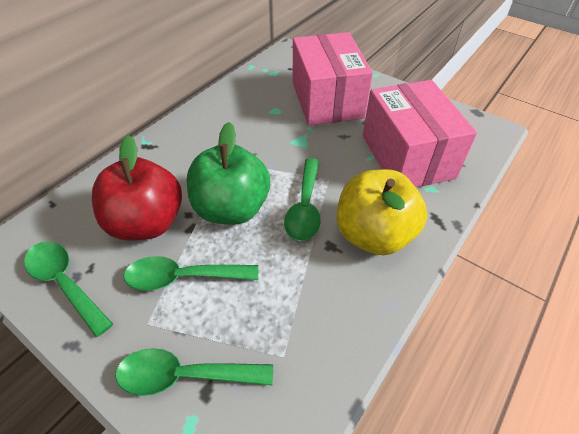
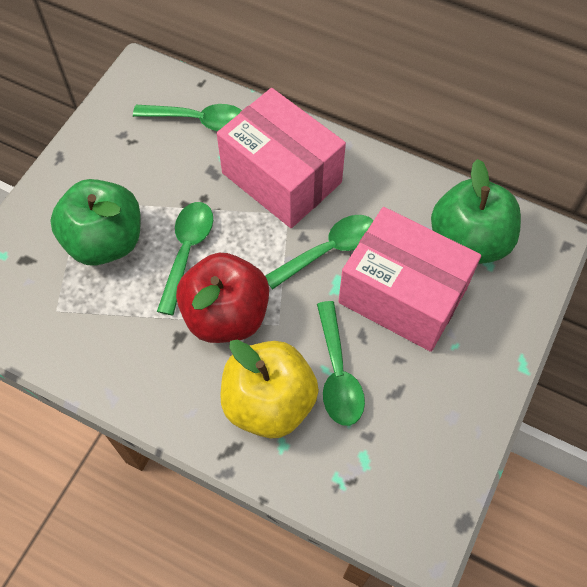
green apple: 1 -> 2

